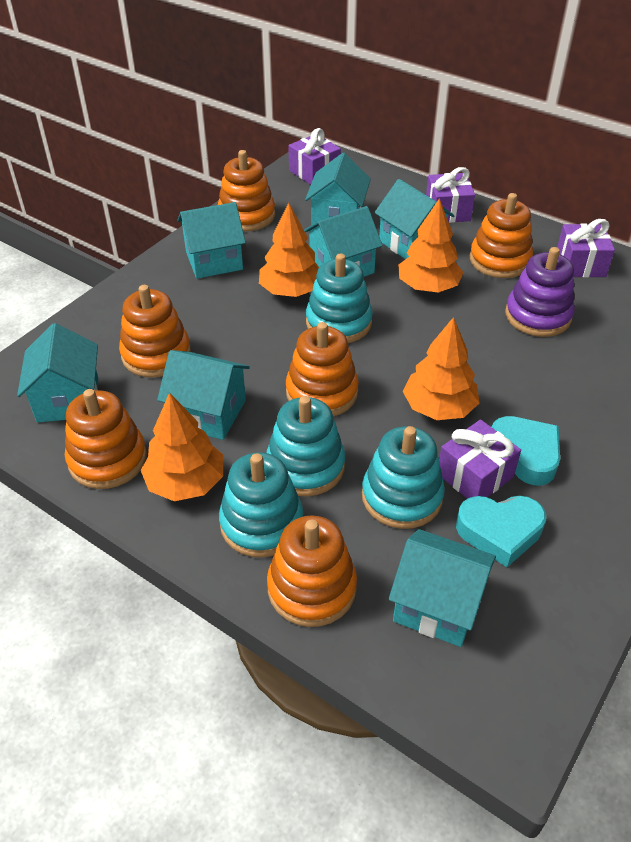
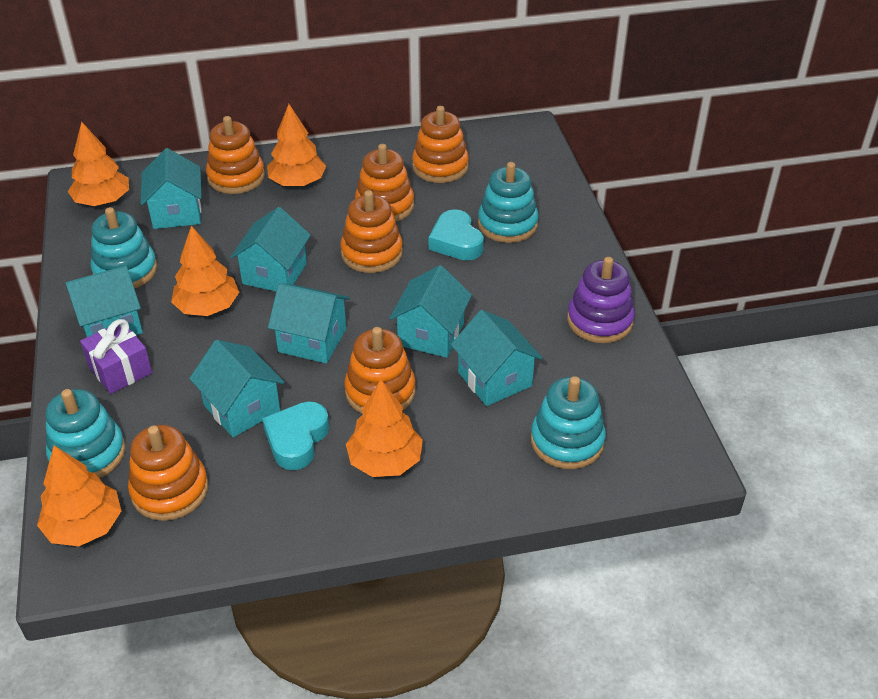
orange tree: 4 -> 5
purple gift: 4 -> 1

